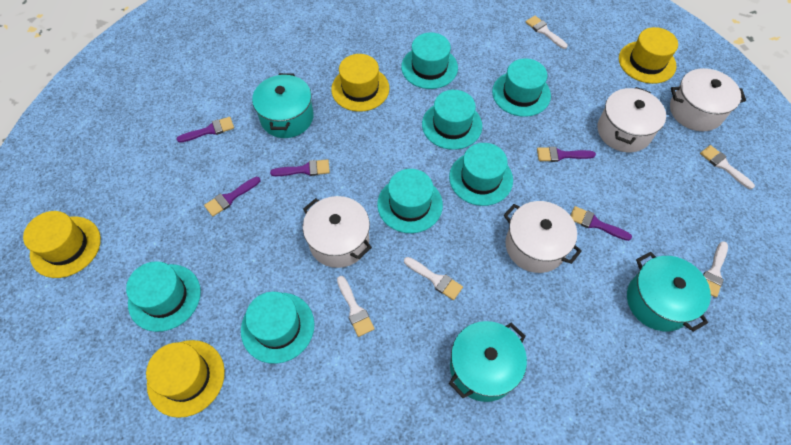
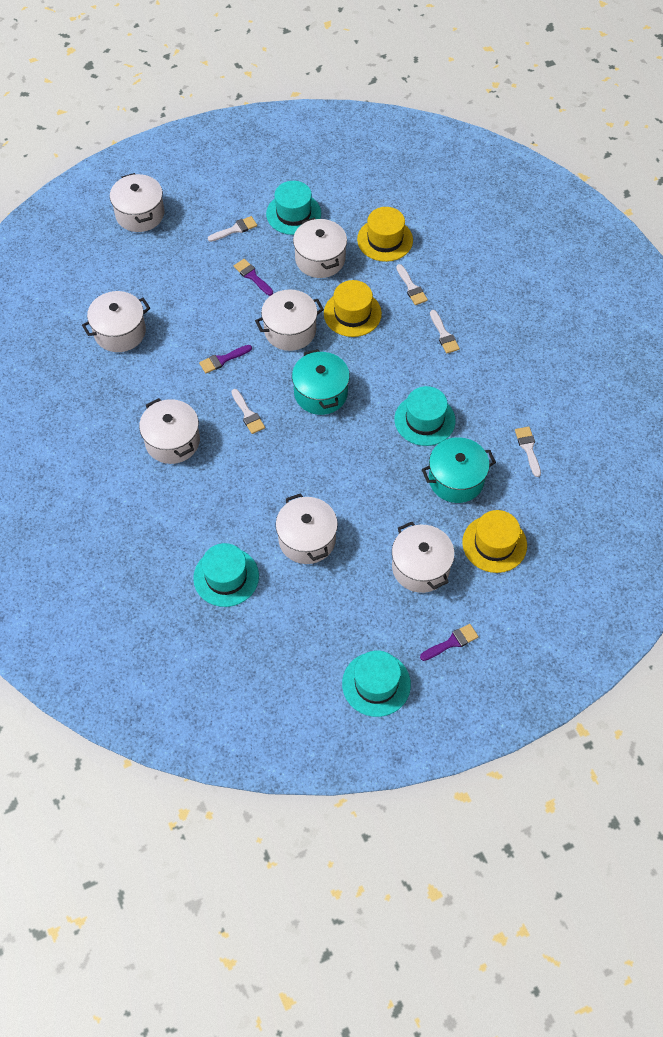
purple brush: 5 -> 3
turquoise hat: 7 -> 4
turquoise pot: 3 -> 2
white pot: 4 -> 7
yellow hat: 4 -> 3

